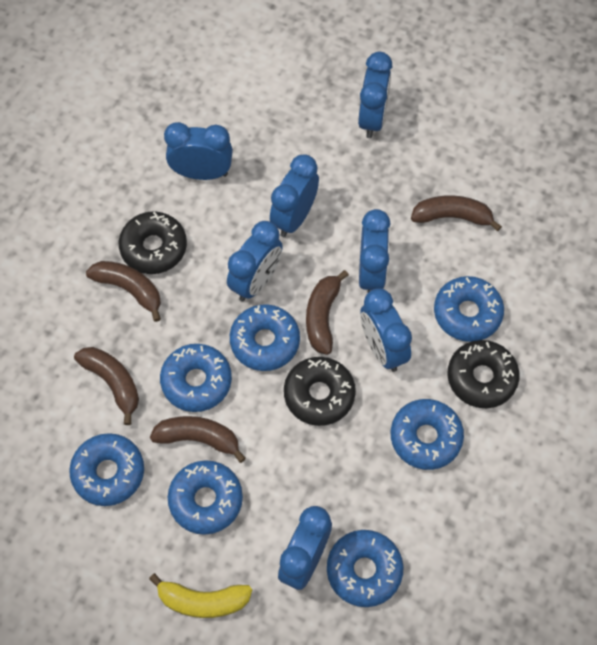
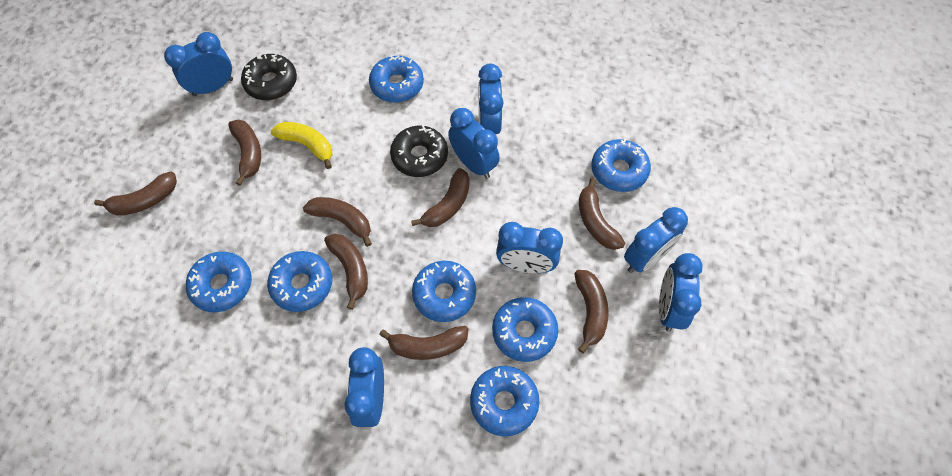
black donut: 3 -> 2
brown banana: 5 -> 8

